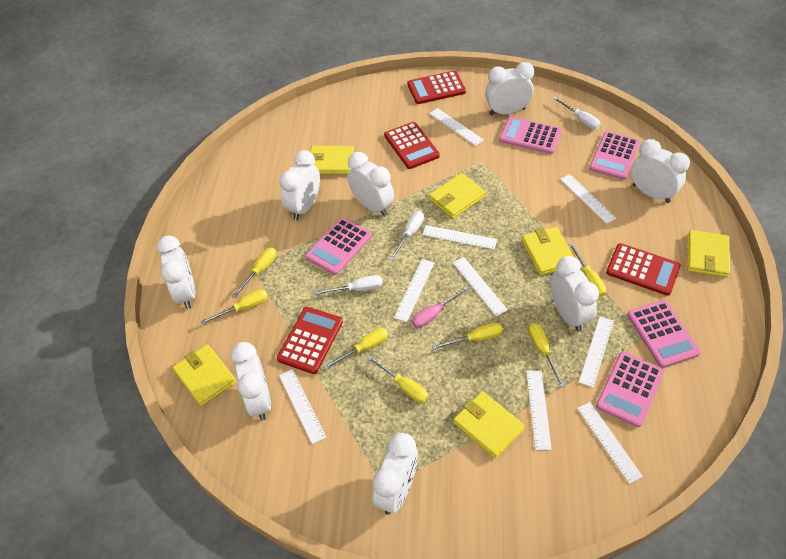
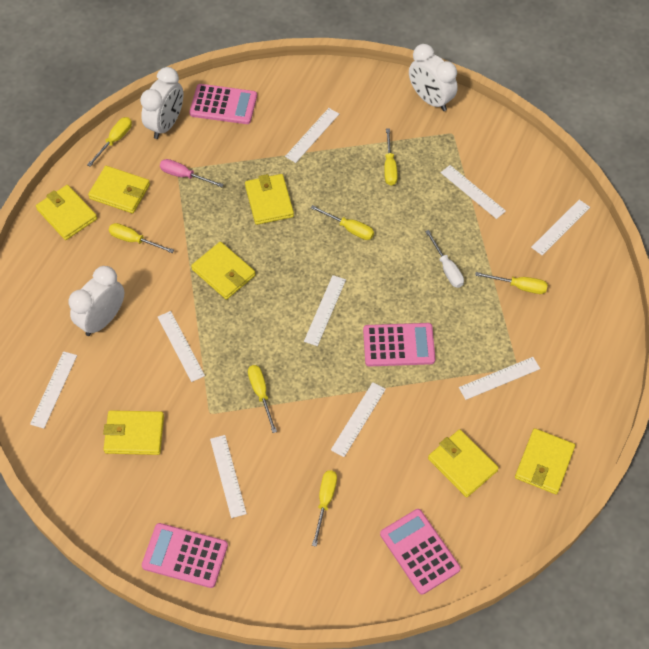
pink calculator: 5 -> 4
red calculator: 4 -> 0
white clock: 8 -> 3
white screwdriver: 3 -> 1
yellow wallet: 6 -> 7

